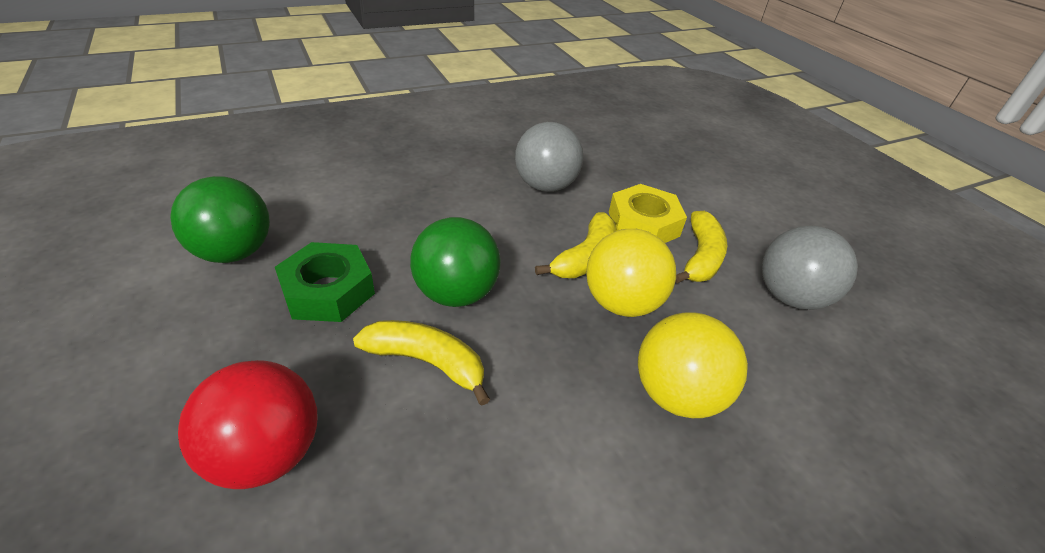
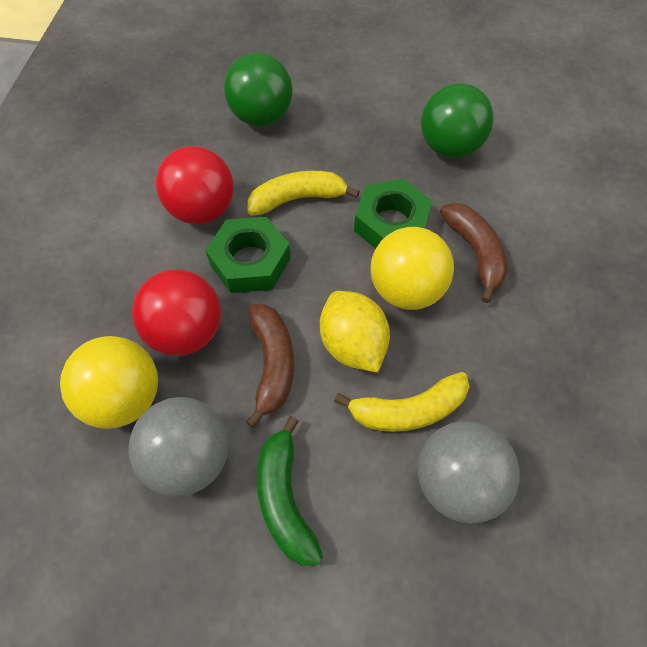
brown banana: 0 -> 2
green banana: 0 -> 1
green nut: 1 -> 2
red ball: 1 -> 2
yellow banana: 3 -> 2
yellow lemon: 0 -> 1
yellow nut: 1 -> 0

